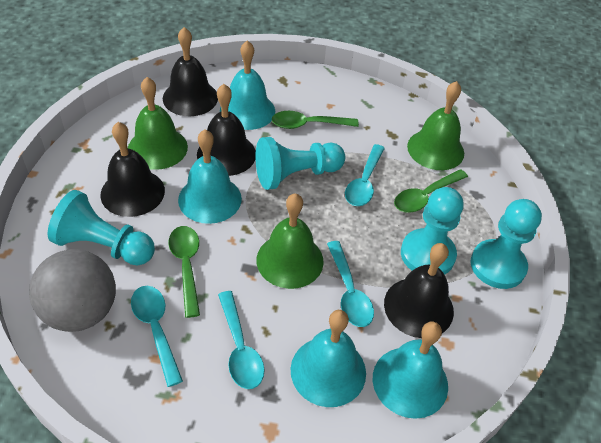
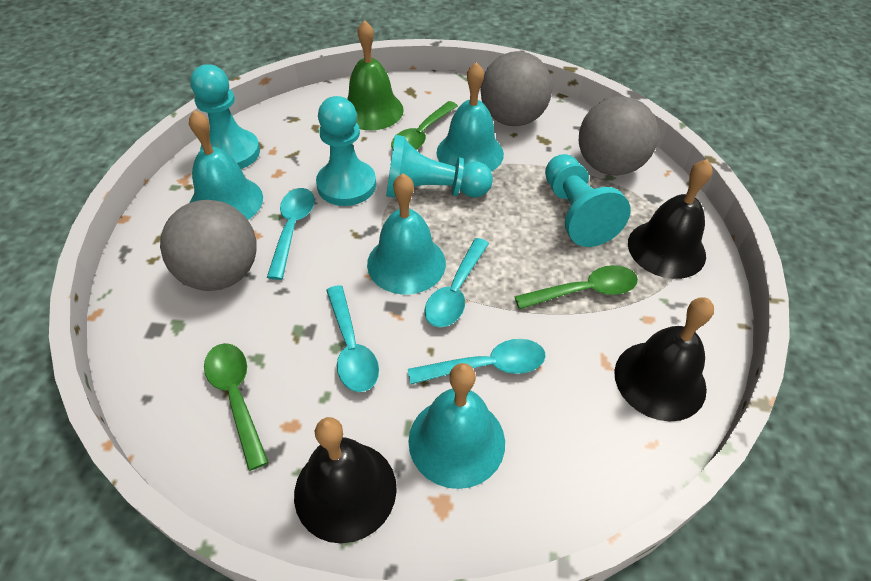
black bell: 4 -> 3
green bell: 3 -> 1
grey ball: 1 -> 3

